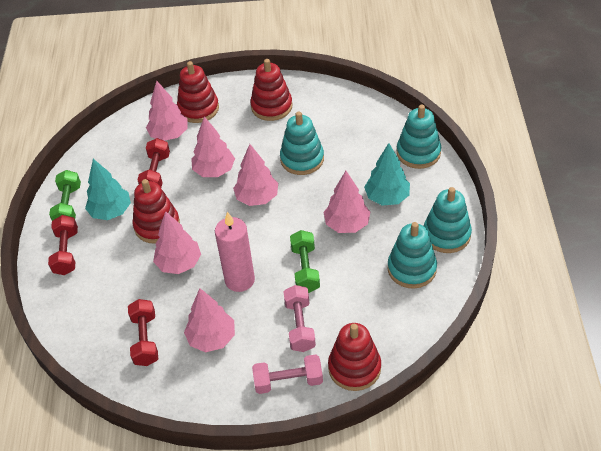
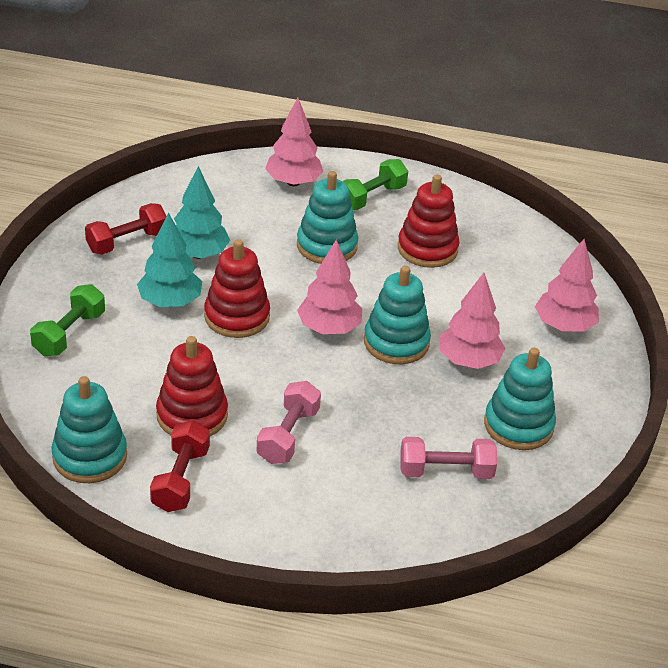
pink candle: 1 -> 0
pink tree: 6 -> 4
red dumbbell: 3 -> 2
red stacking toy: 4 -> 3

